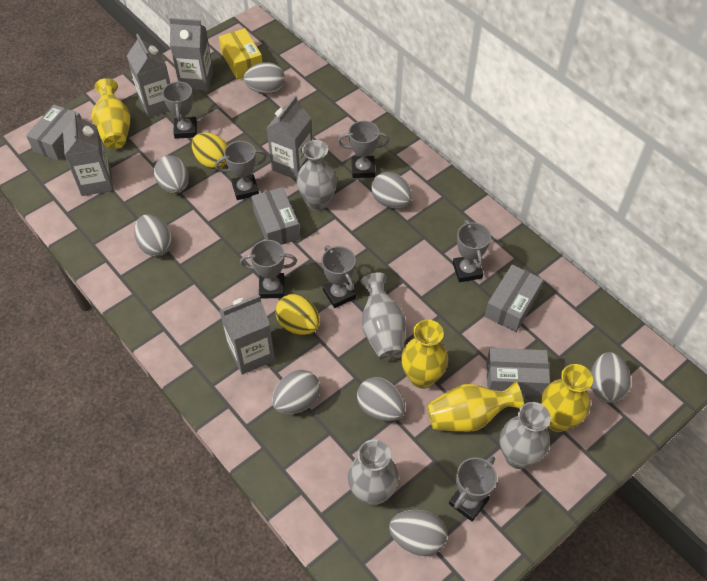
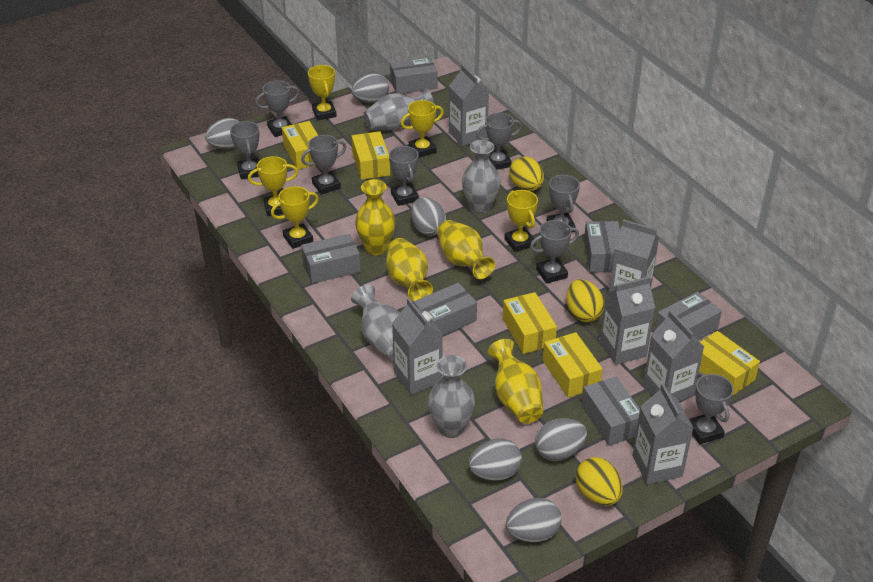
grey box: 4 -> 6
grey carton: 5 -> 6
grey egg: 8 -> 6
grey trophy: 7 -> 8
yellow box: 1 -> 5
yellow egg: 2 -> 3
yellow trophy: 0 -> 5

